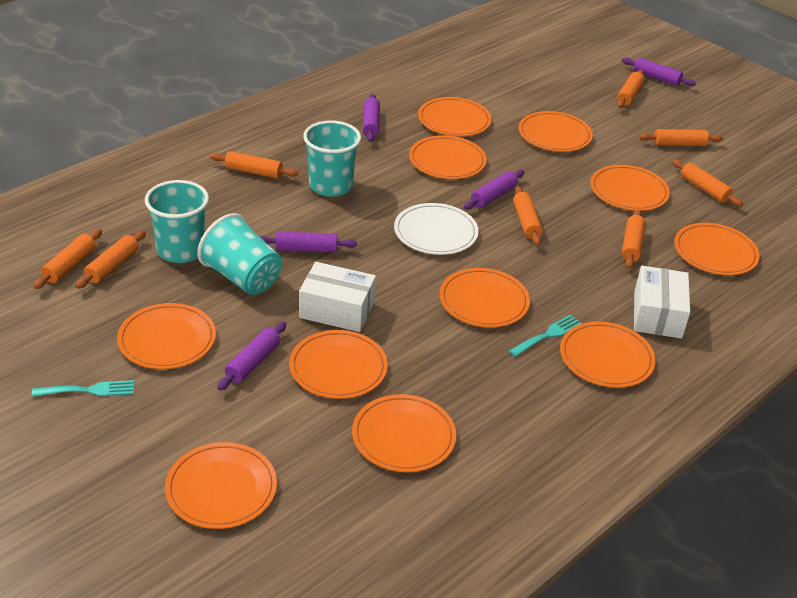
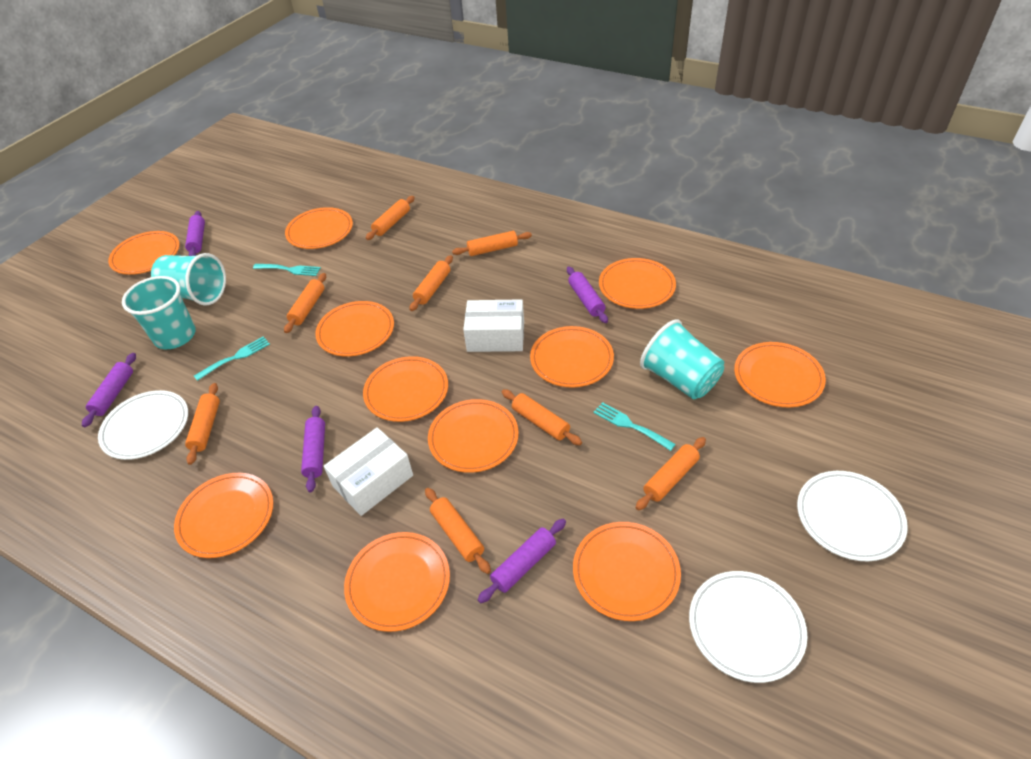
turquoise fork: 2 -> 3
white plate: 1 -> 3

